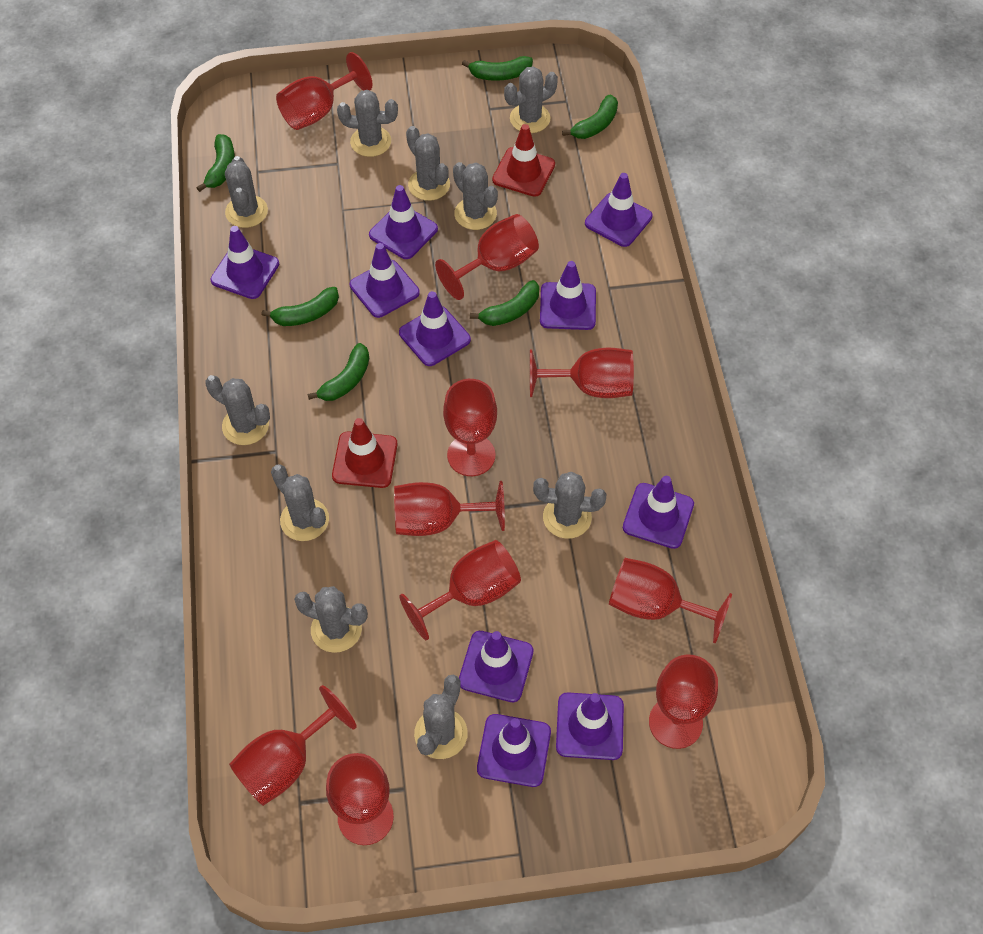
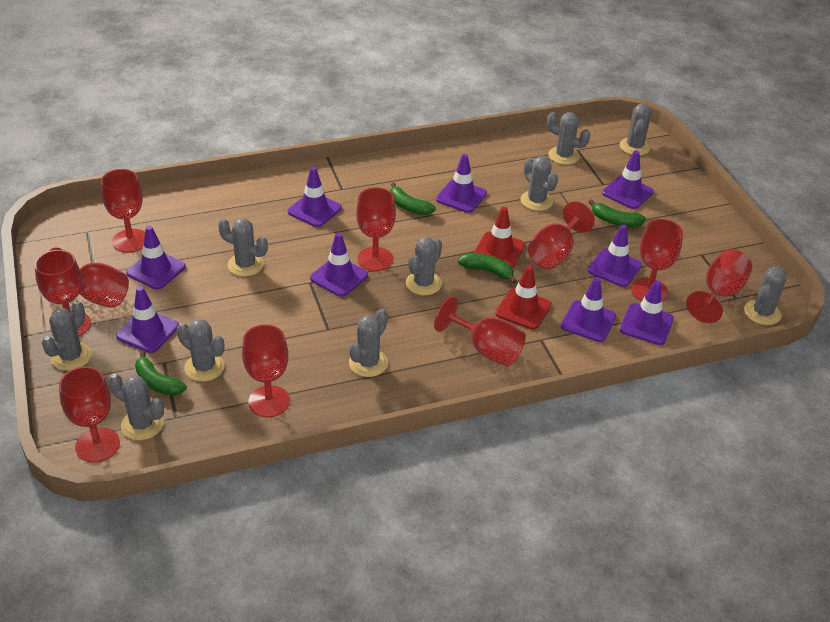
green banana: 6 -> 4
purple traffic cone: 10 -> 9

